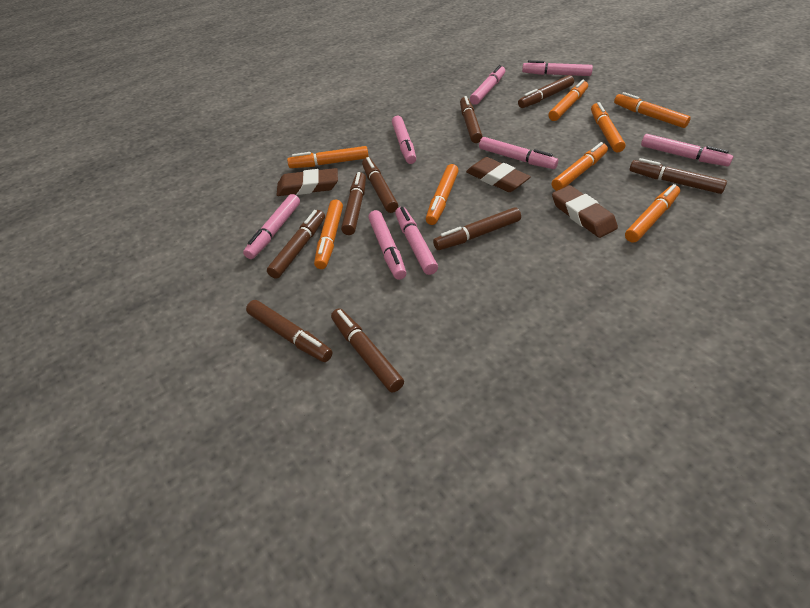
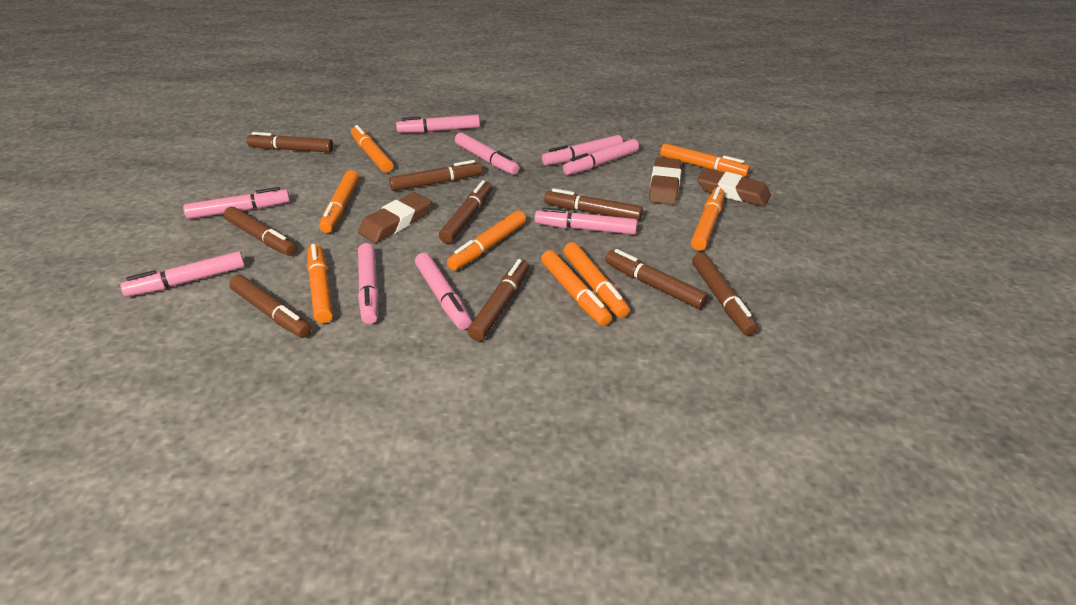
pink marker: 8 -> 9

